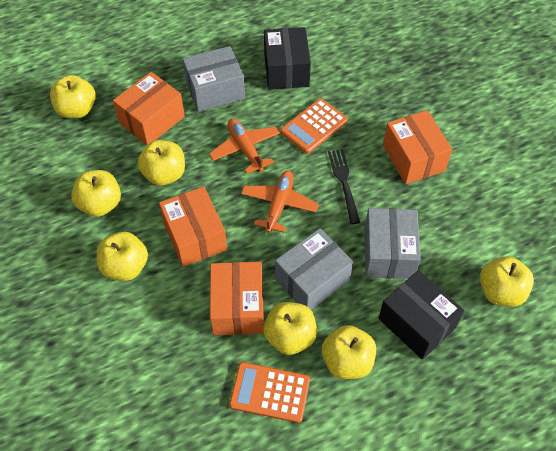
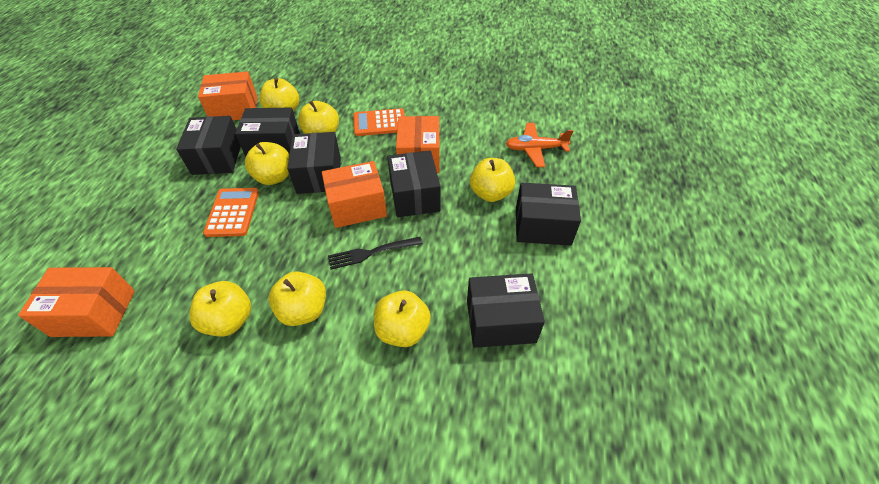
black box: 2 -> 6
grey box: 3 -> 0
orange plane: 2 -> 1

